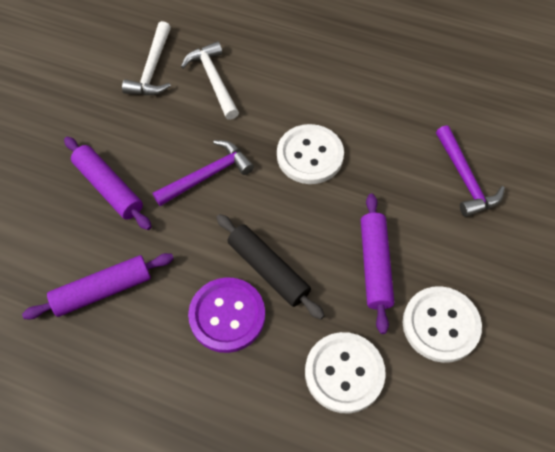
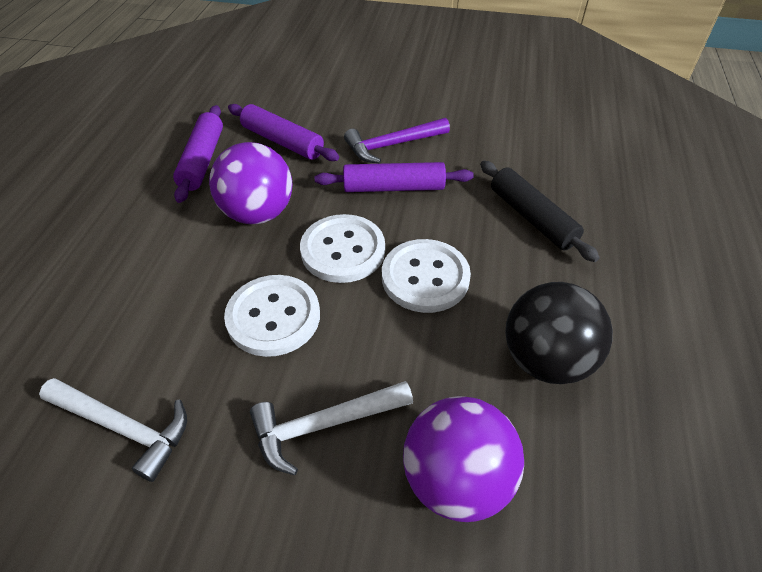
black ball: 0 -> 1
purple ball: 0 -> 2
purple button: 1 -> 0
purple hammer: 2 -> 1

